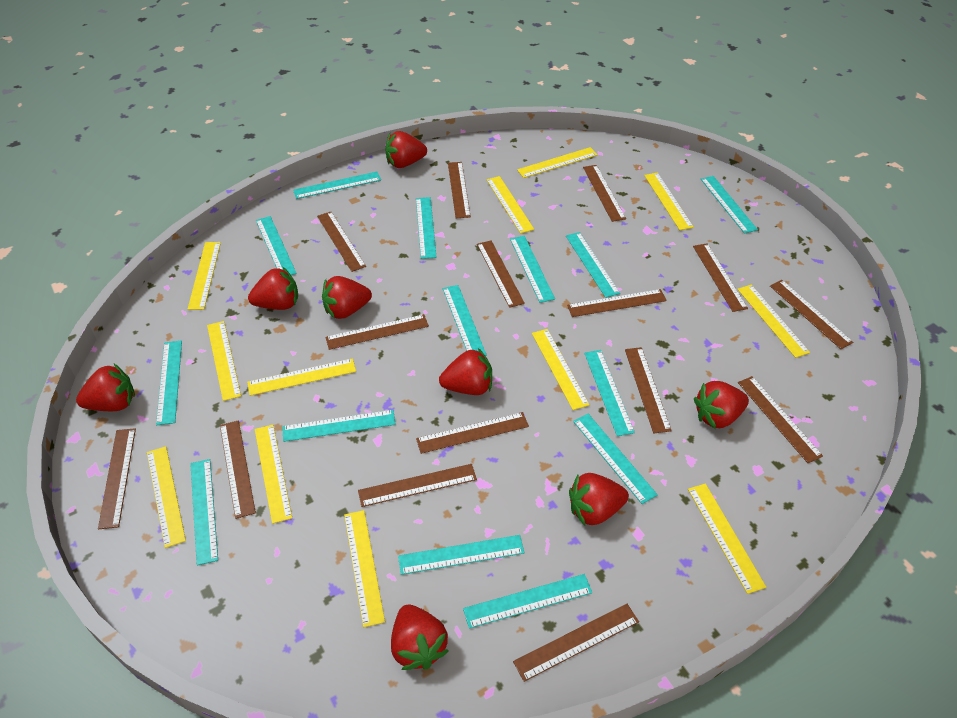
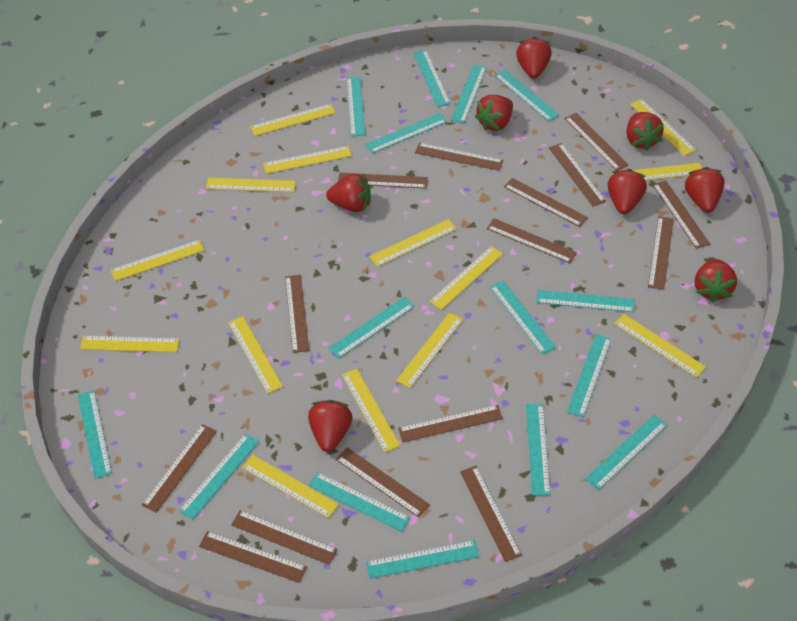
turquoise ruler: 14 -> 15
yellow ruler: 12 -> 14

